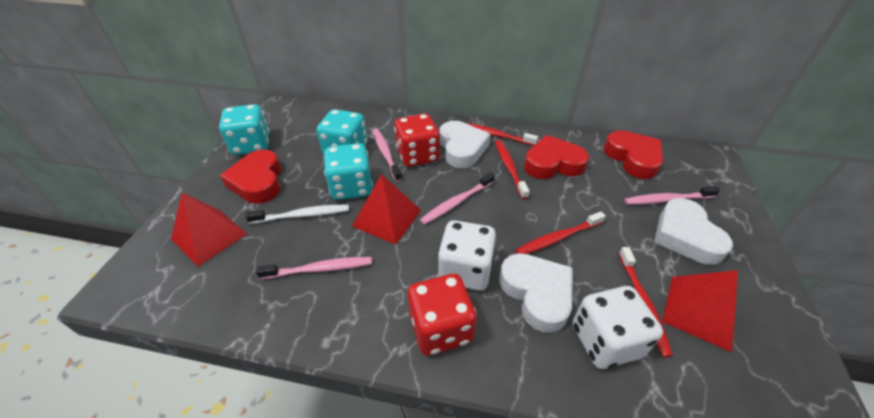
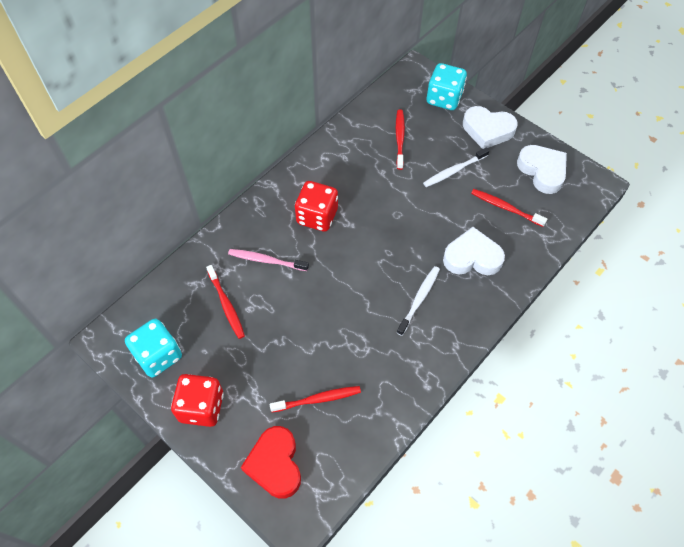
pink toothbrush: 4 -> 1
red heart: 3 -> 1
red pyramid: 3 -> 0
turquoise dice: 3 -> 2
white dice: 2 -> 0
white toothbrush: 1 -> 2

